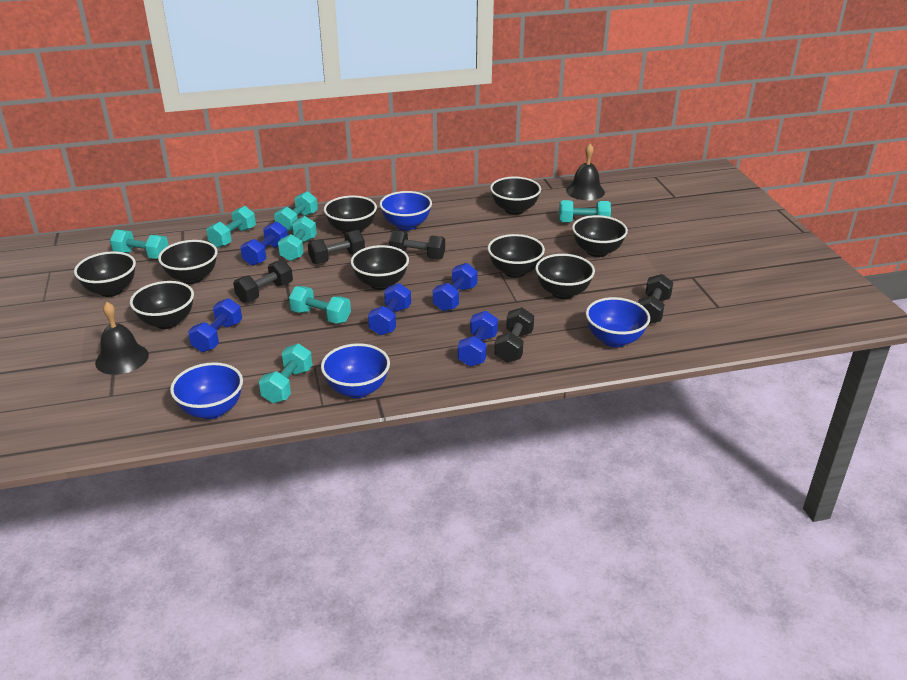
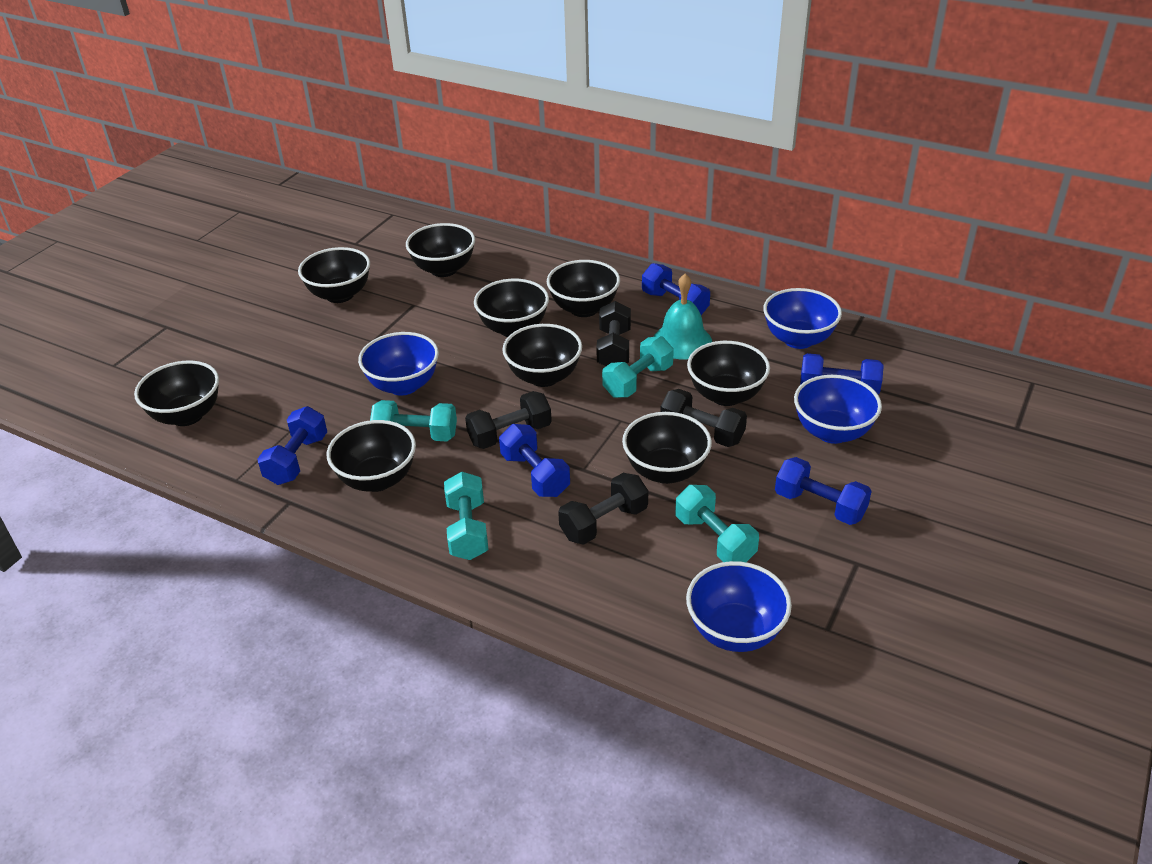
black bell: 2 -> 0
black dumbbell: 5 -> 4
turquoise bell: 0 -> 1
turquoise dumbbell: 7 -> 4

